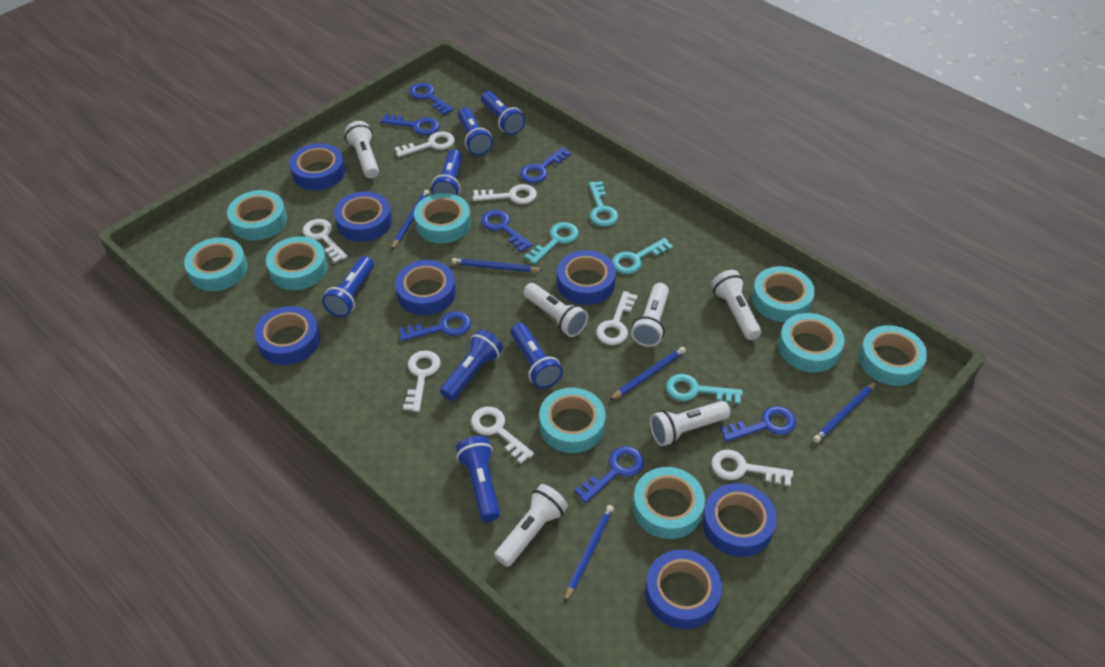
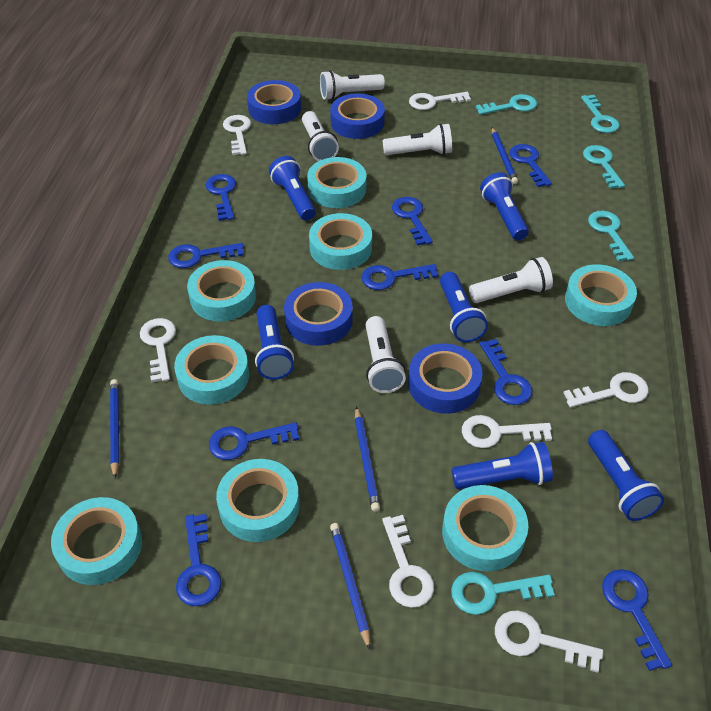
blue flashlight: 7 -> 6
blue key: 7 -> 9
blue pencil: 5 -> 4
blue tape: 7 -> 4
turquoise key: 4 -> 5
turquoise tape: 9 -> 8
white flashlight: 6 -> 5

